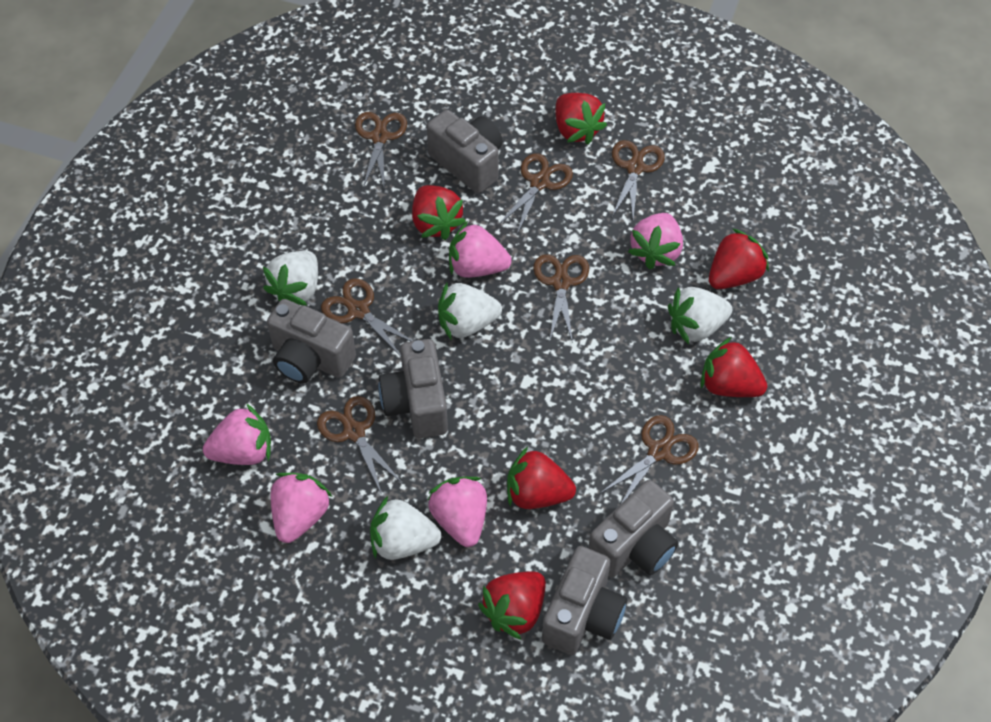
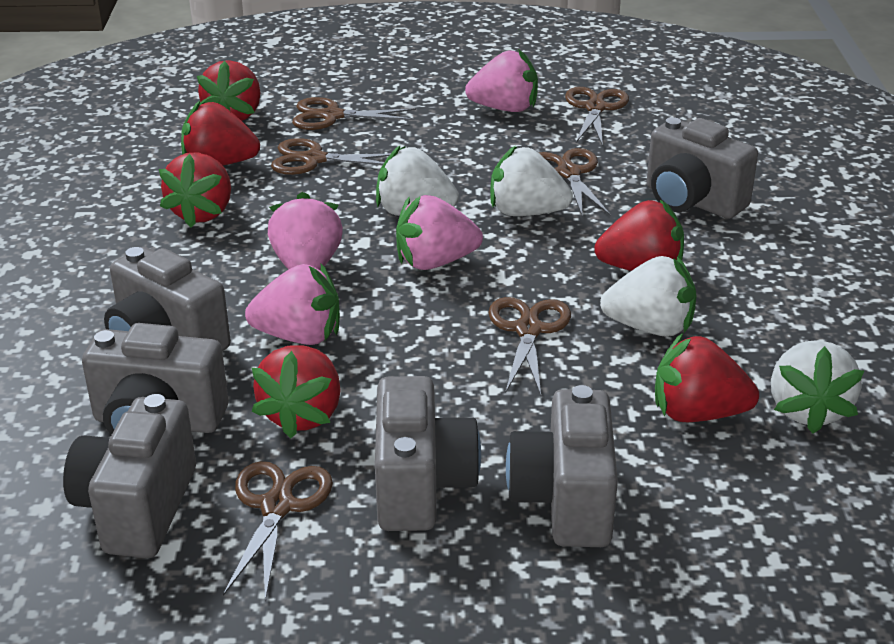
brown scissors: 7 -> 6
grey camera: 5 -> 6
pink strawberry: 5 -> 4

